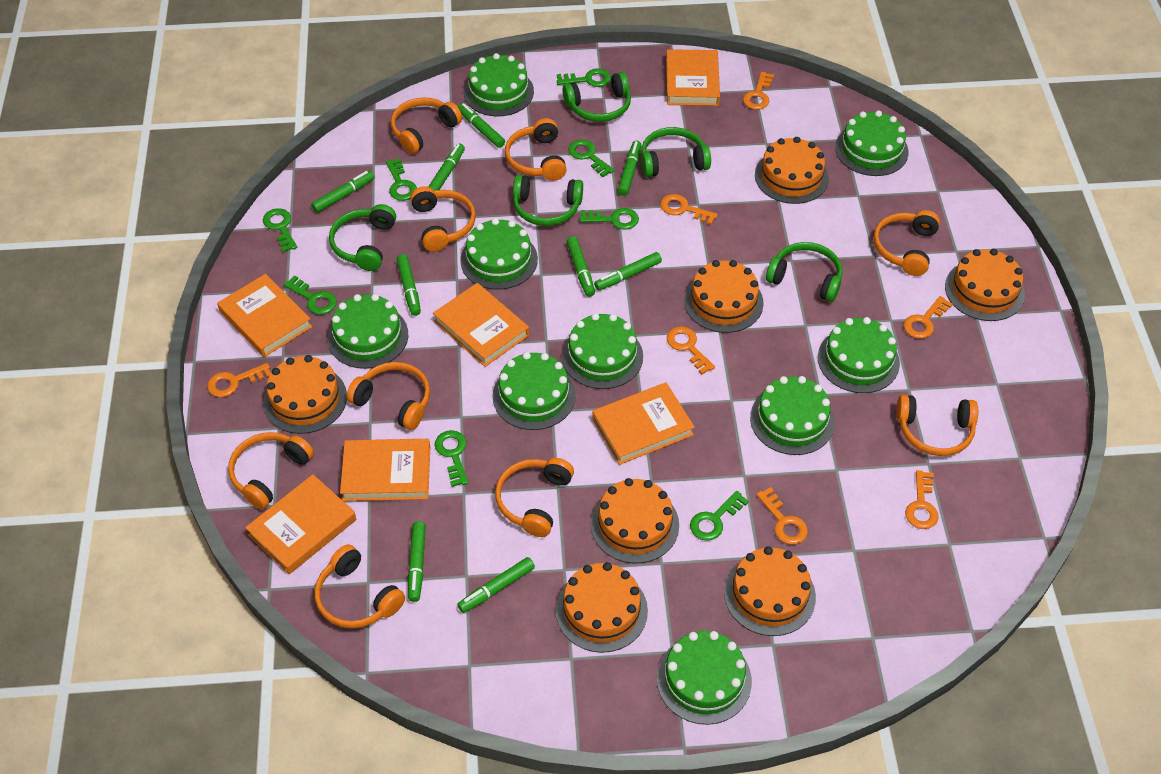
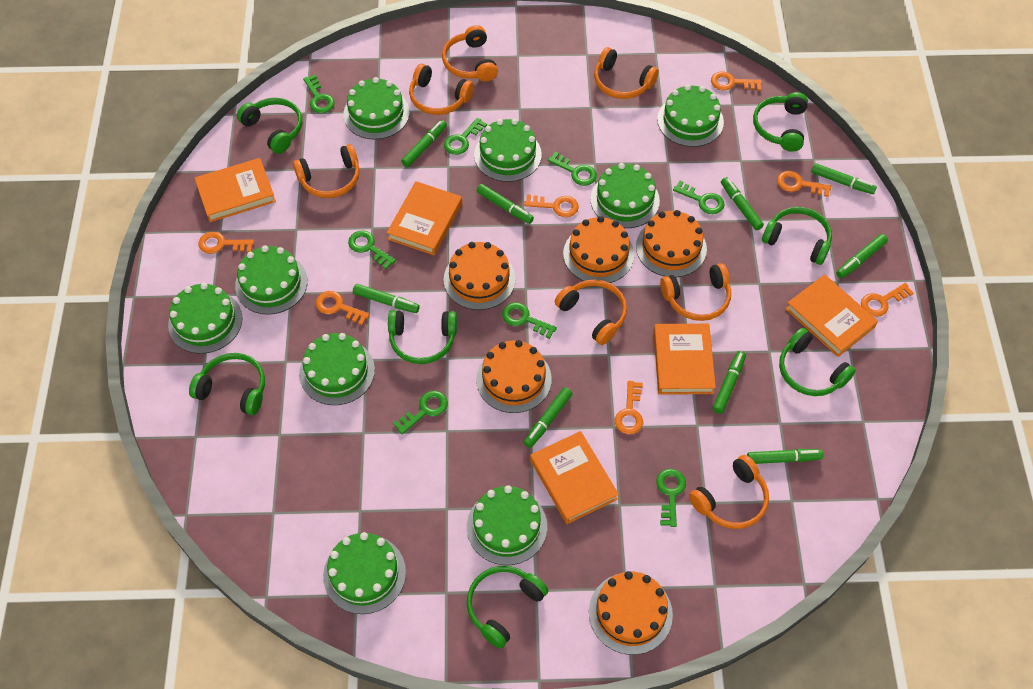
green headphones: 5 -> 7
orange book: 6 -> 5
orange cake: 7 -> 5
orange headphones: 9 -> 7

